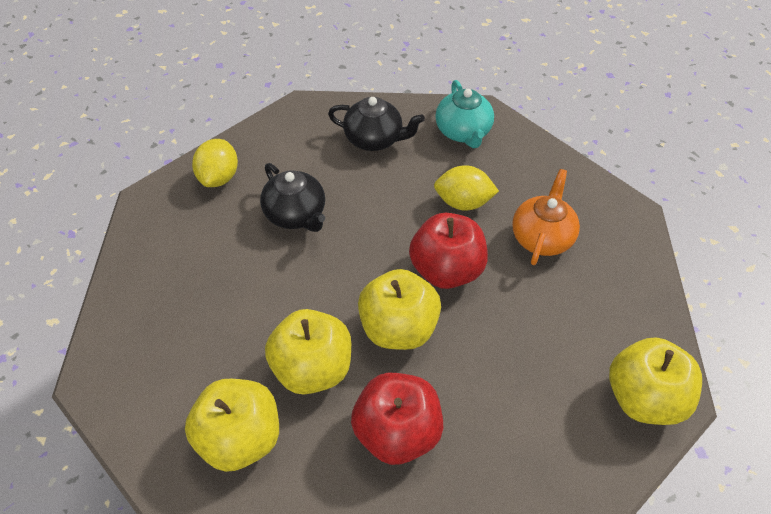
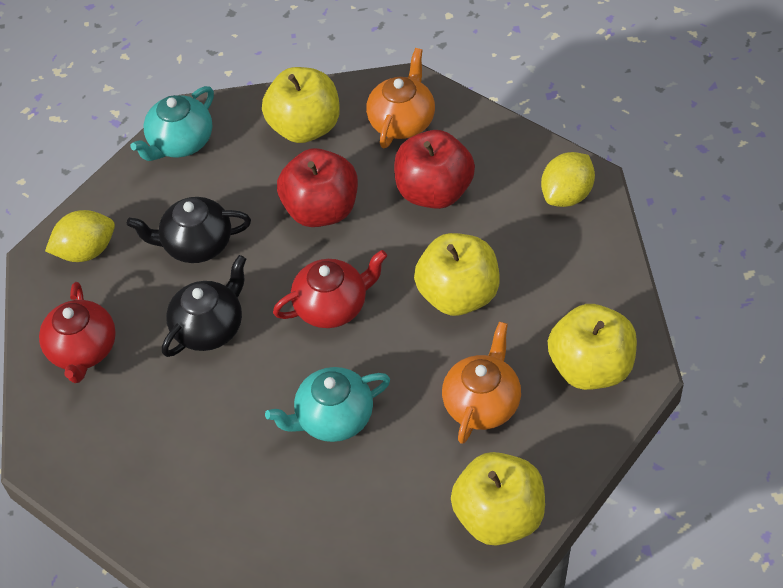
orange teapot: 1 -> 2
red teapot: 0 -> 2
turquoise teapot: 1 -> 2

